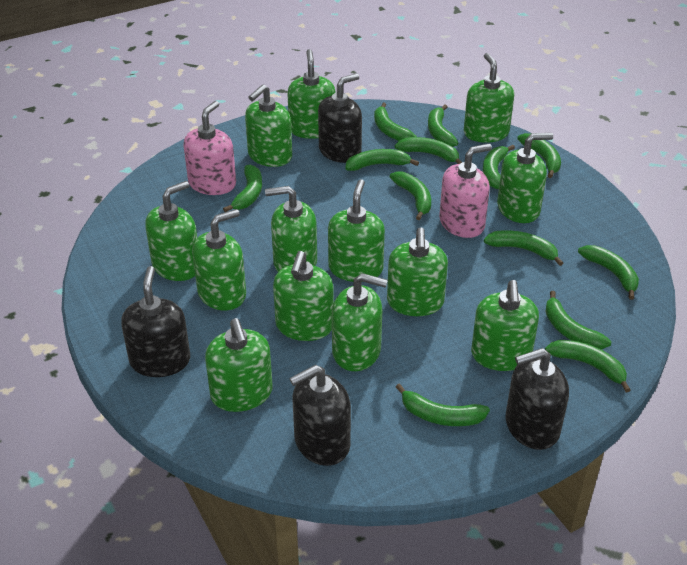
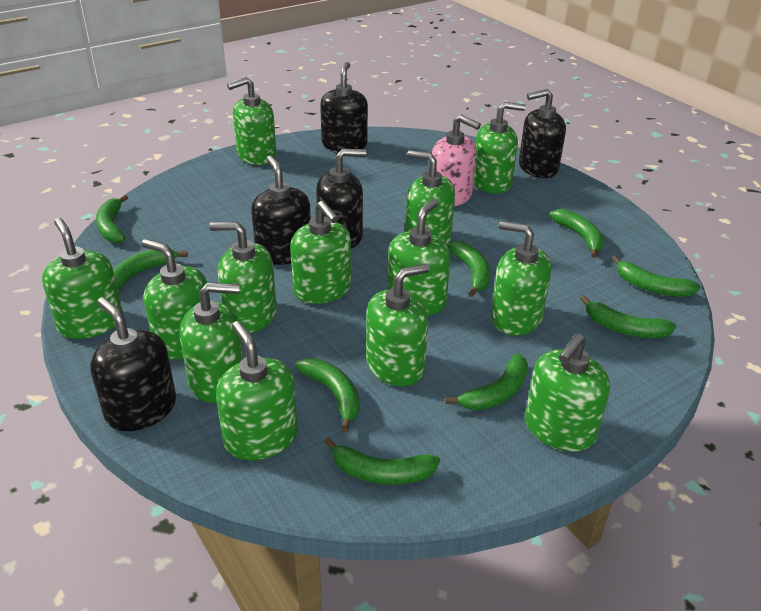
black soap dispenser: 4 -> 5
green banana: 13 -> 9
pink soap dispenser: 2 -> 1

